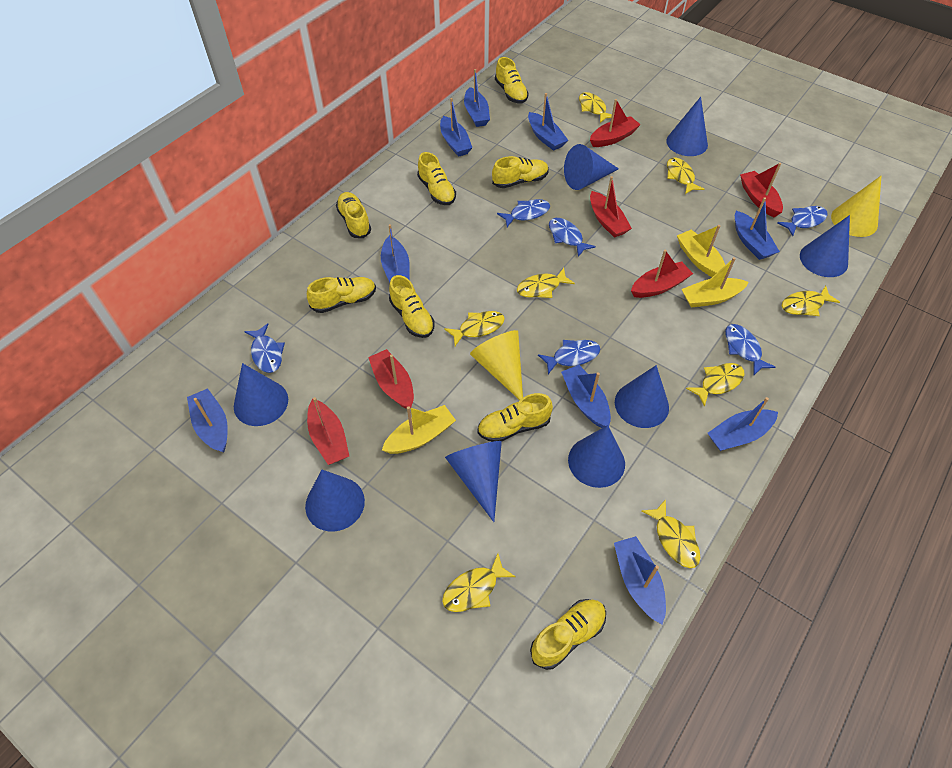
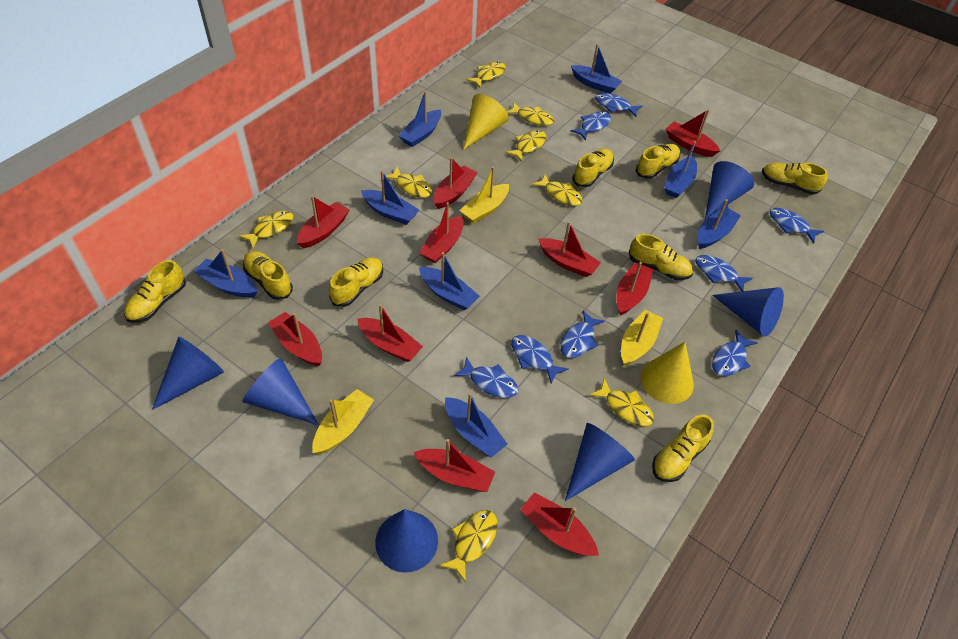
blue boat: 9 -> 8
blue cone: 8 -> 6
blue fish: 6 -> 8
red boat: 6 -> 10

